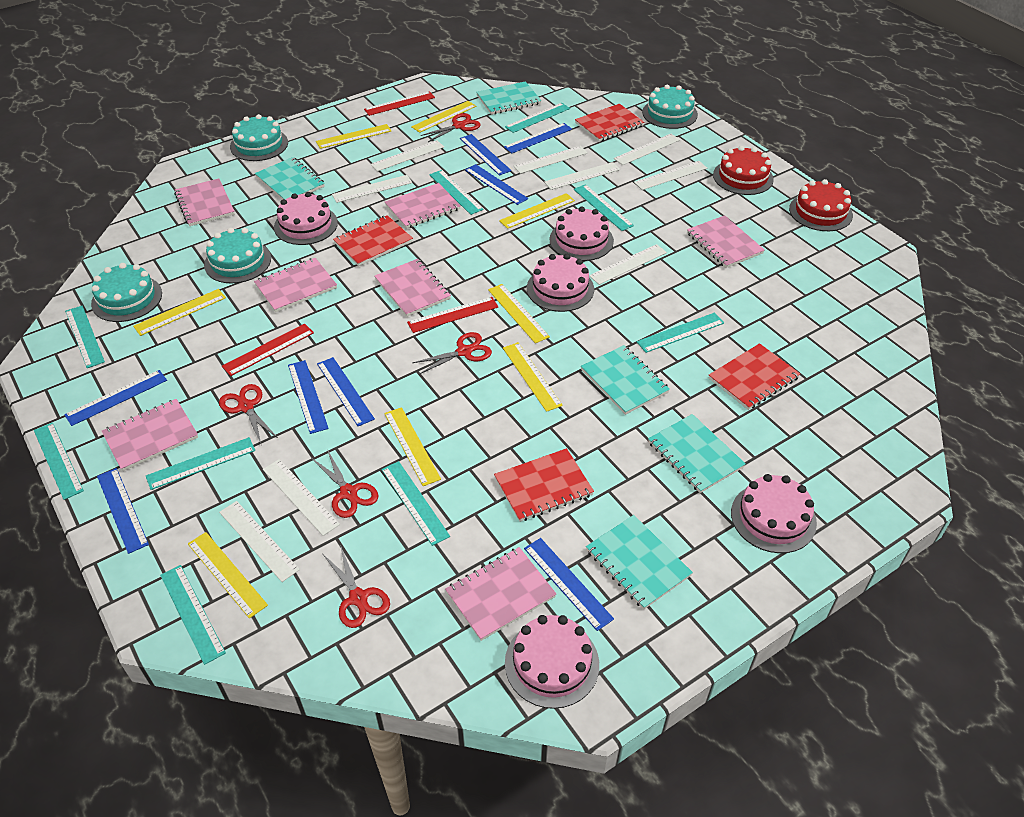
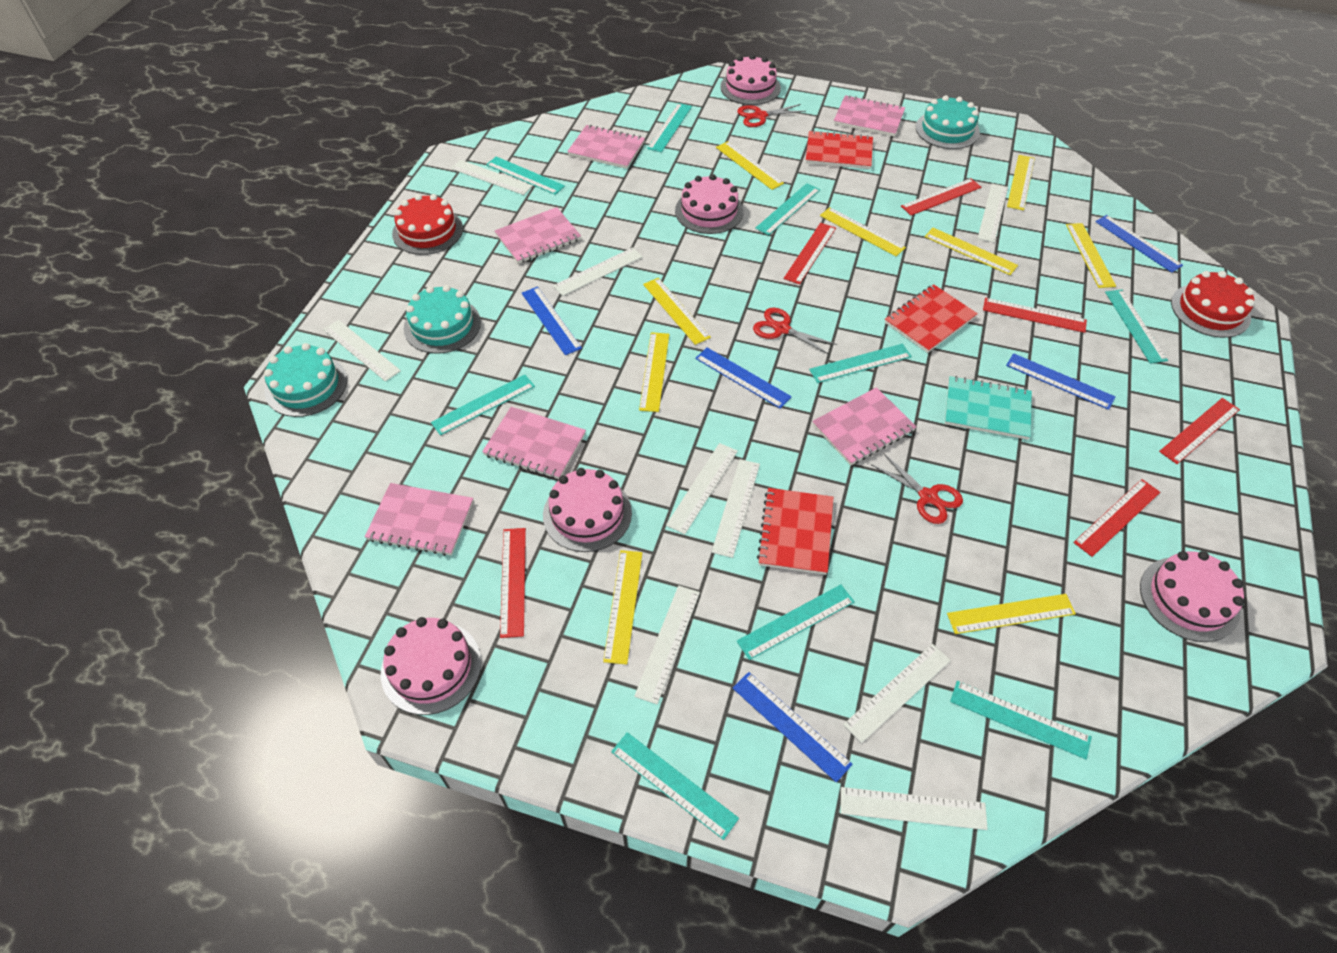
blue ruler: 8 -> 5
pink notebook: 7 -> 6
red notebook: 4 -> 3
red ruler: 3 -> 6
red scissors: 5 -> 3
turquoise cake: 4 -> 3
turquoise notebook: 5 -> 1
yellow ruler: 8 -> 9

